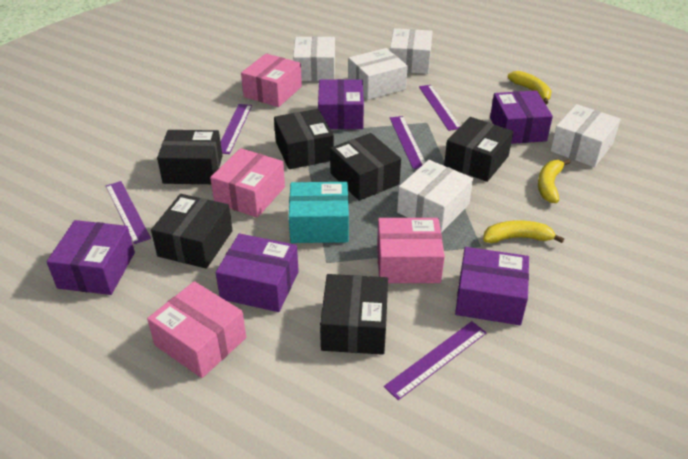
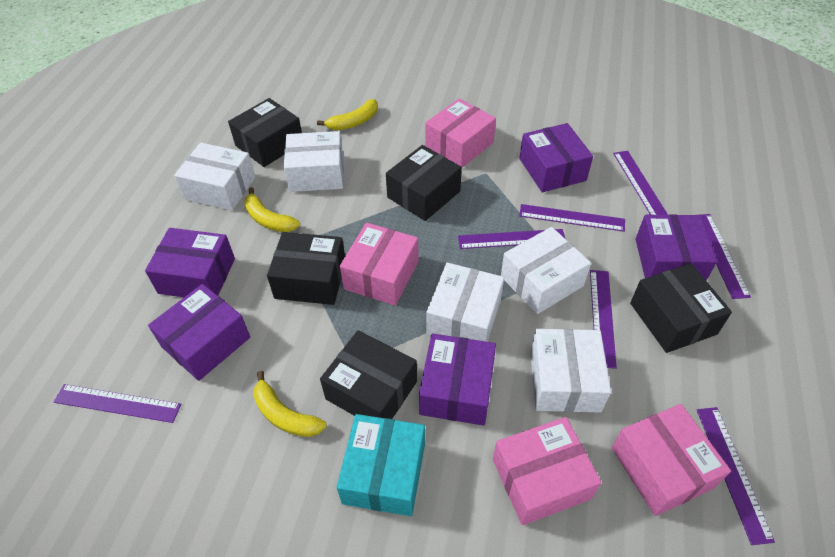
black box: 6 -> 5
purple ruler: 5 -> 7

